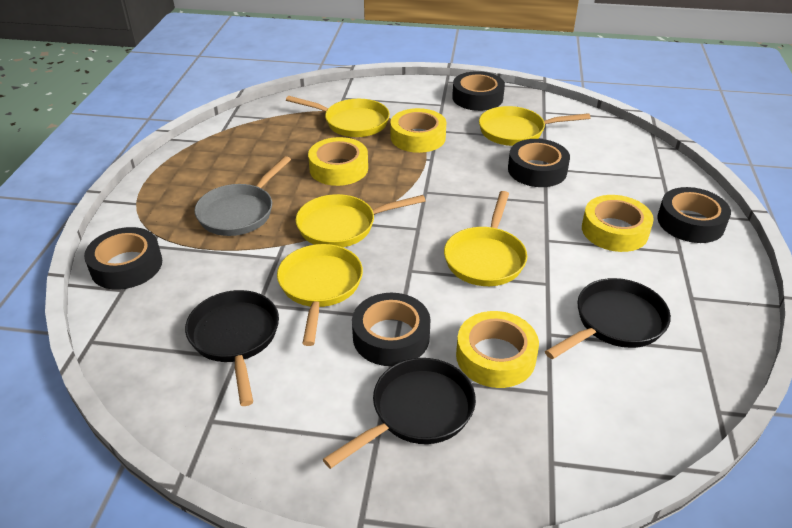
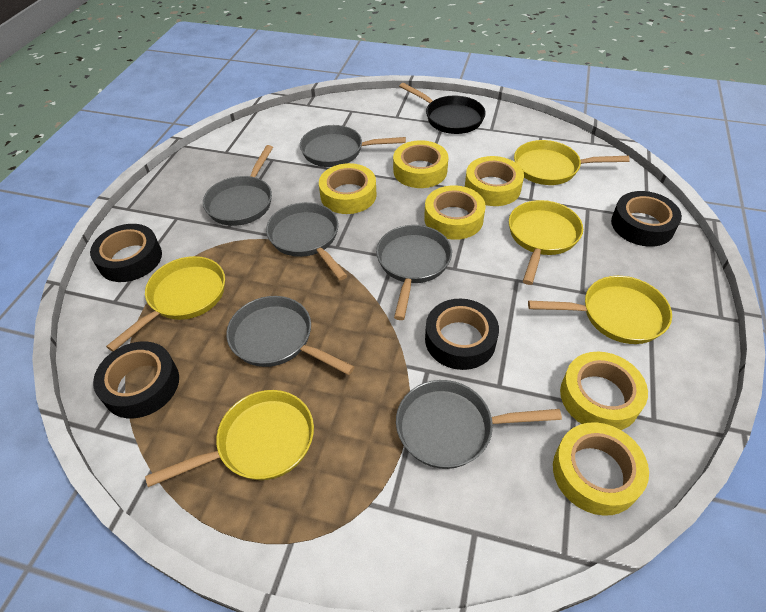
black pan: 3 -> 1
black tape: 5 -> 4
grey pan: 1 -> 6
yellow tape: 4 -> 6

